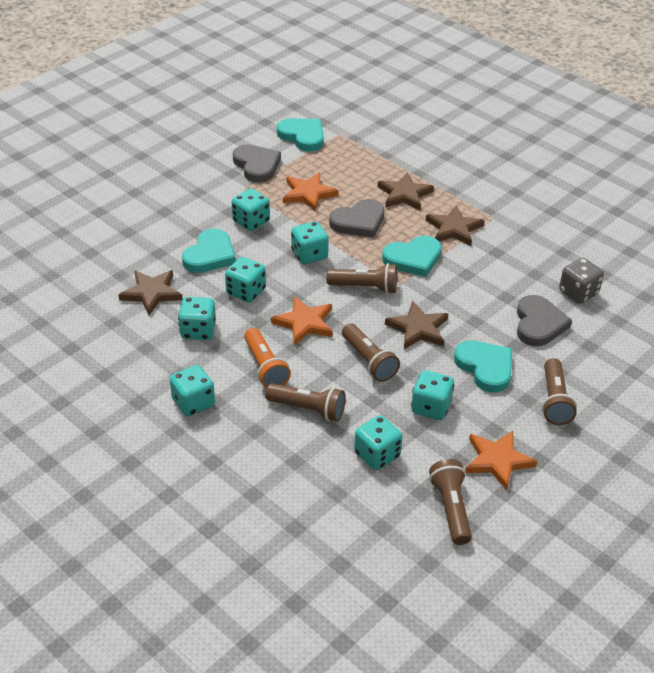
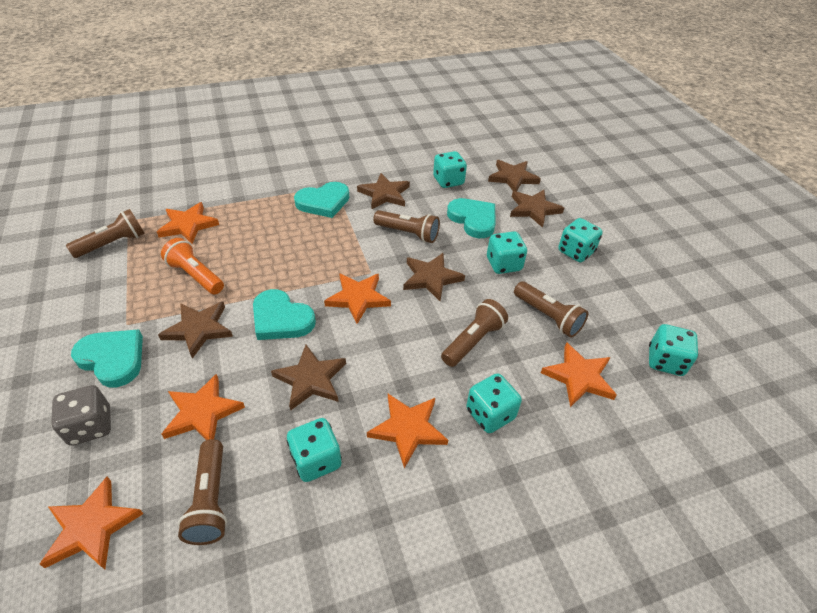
brown star: 4 -> 6
grey heart: 3 -> 0
orange star: 3 -> 6
turquoise dice: 7 -> 6

